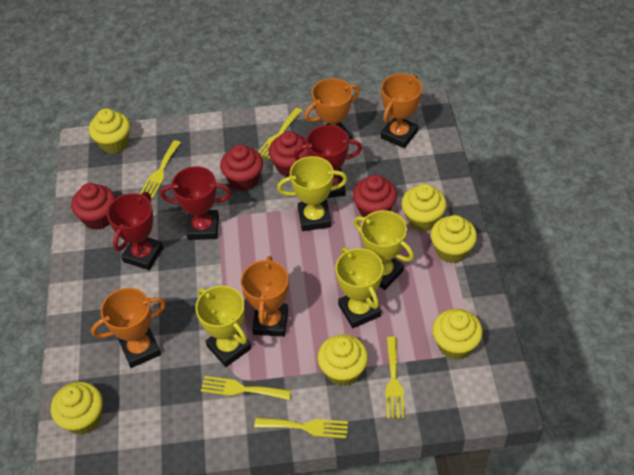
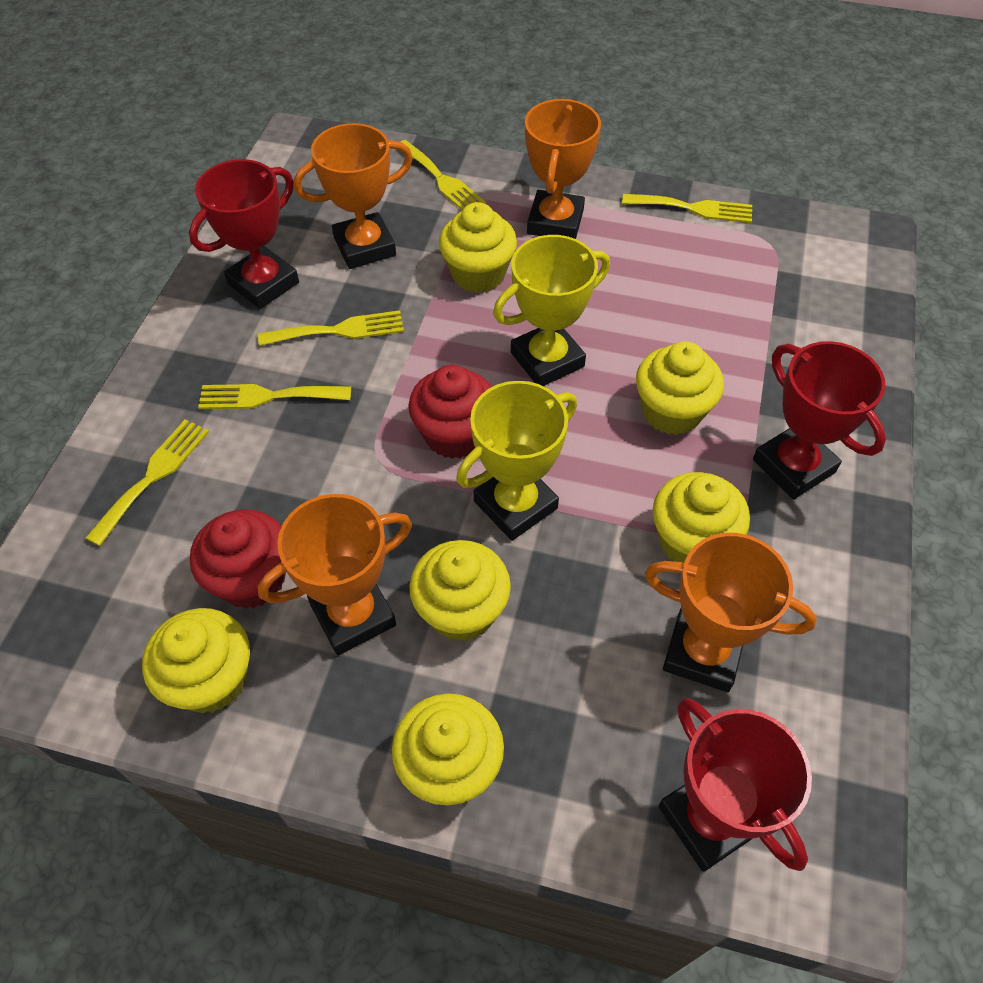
red cupcake: 4 -> 2
yellow trophy: 4 -> 2

